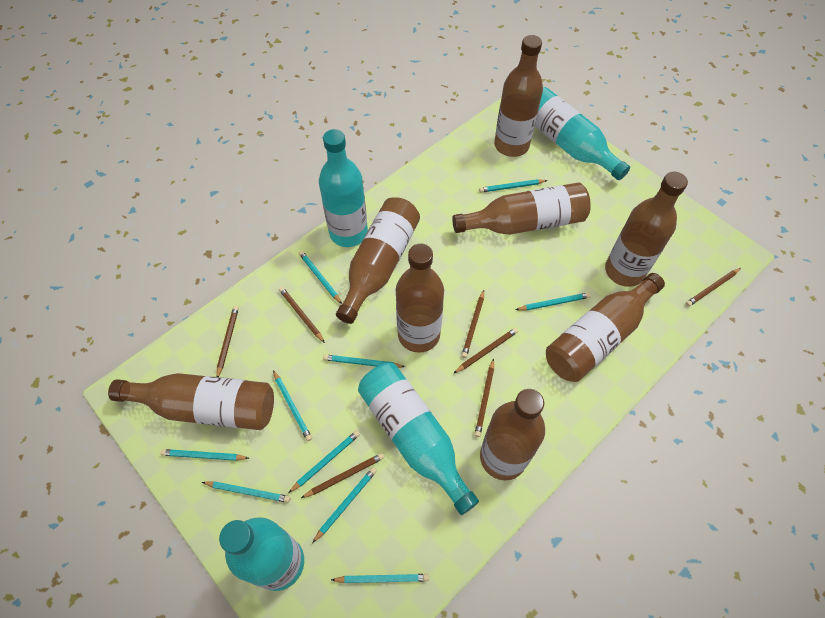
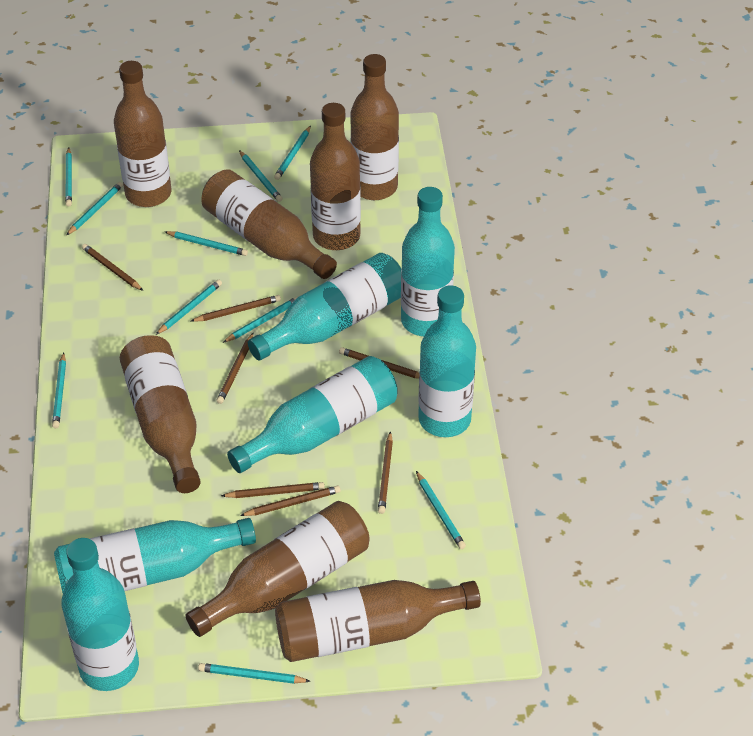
brown bottle: 8 -> 7
turquoise bottle: 4 -> 6

